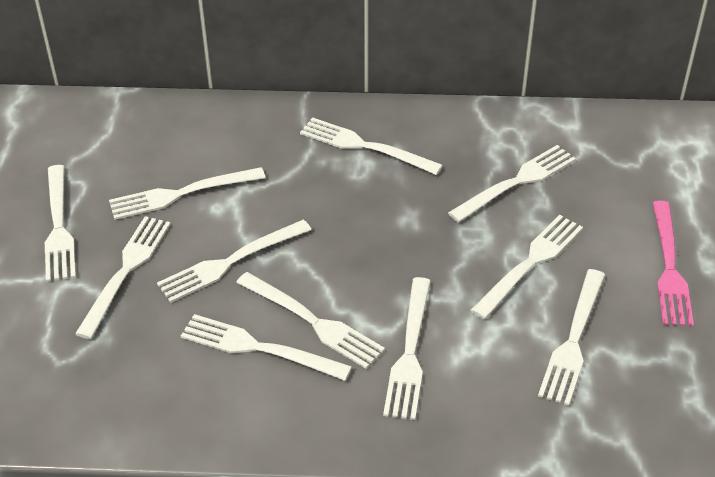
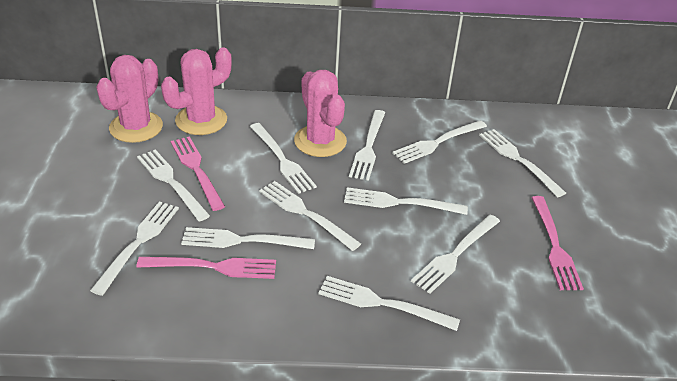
pink cactus: 0 -> 3
pink fork: 1 -> 3

